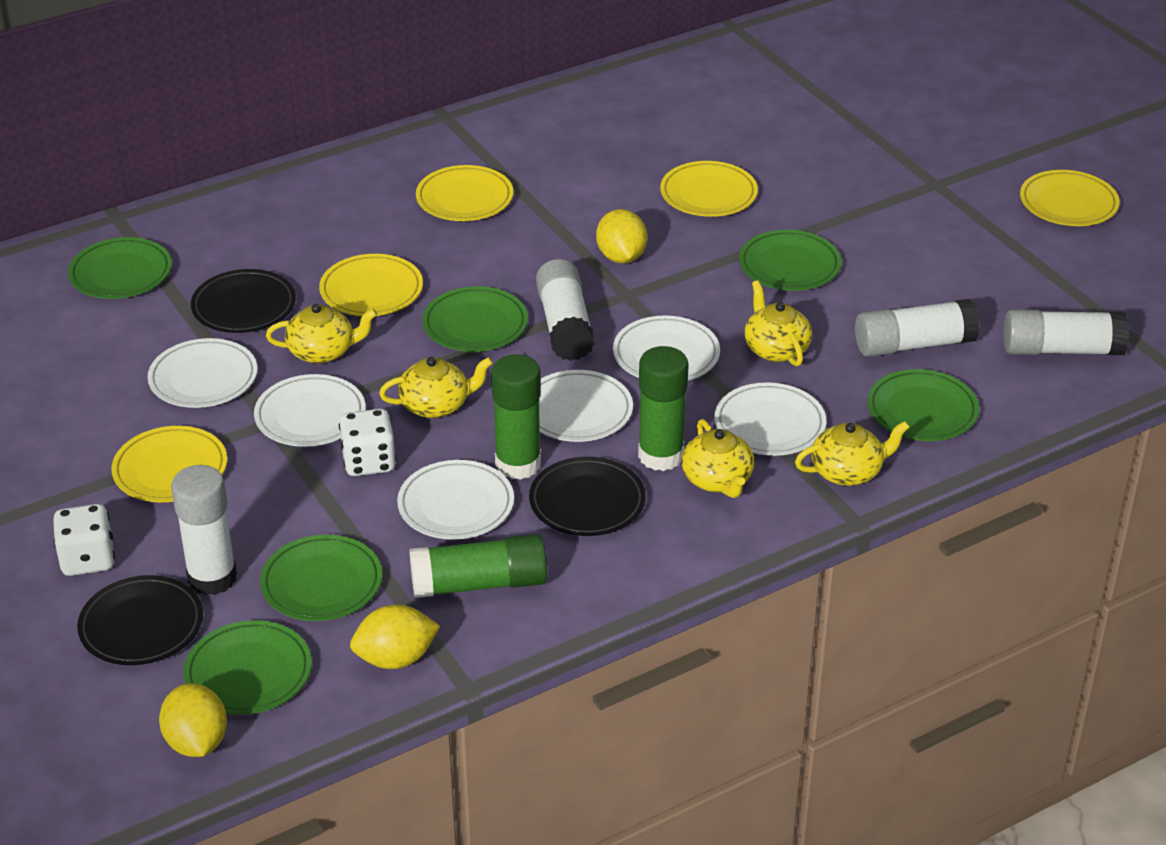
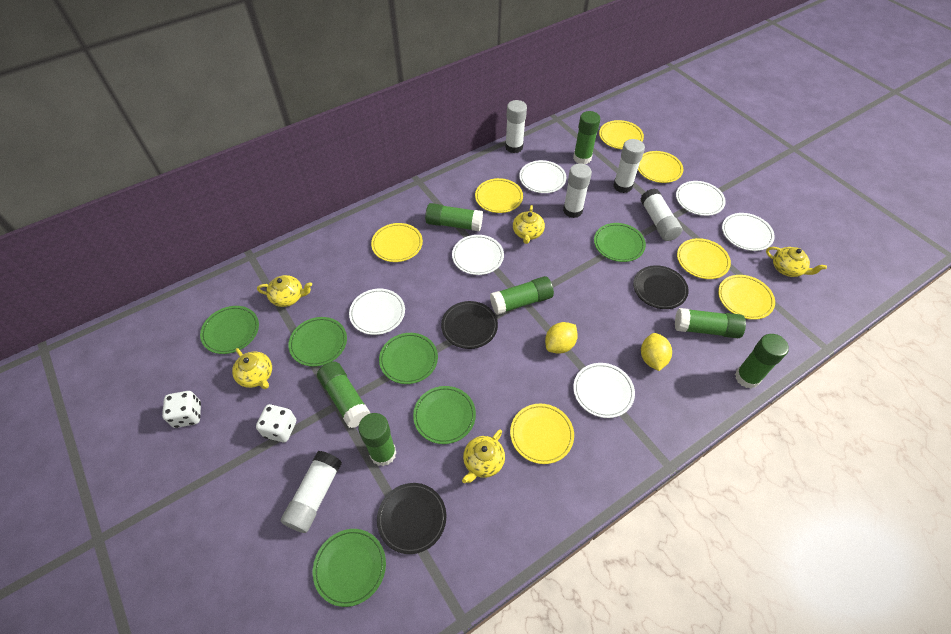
green glue stick: 3 -> 7
white glue stick: 4 -> 5
yellow lemon: 3 -> 2
yellow plate: 5 -> 7

